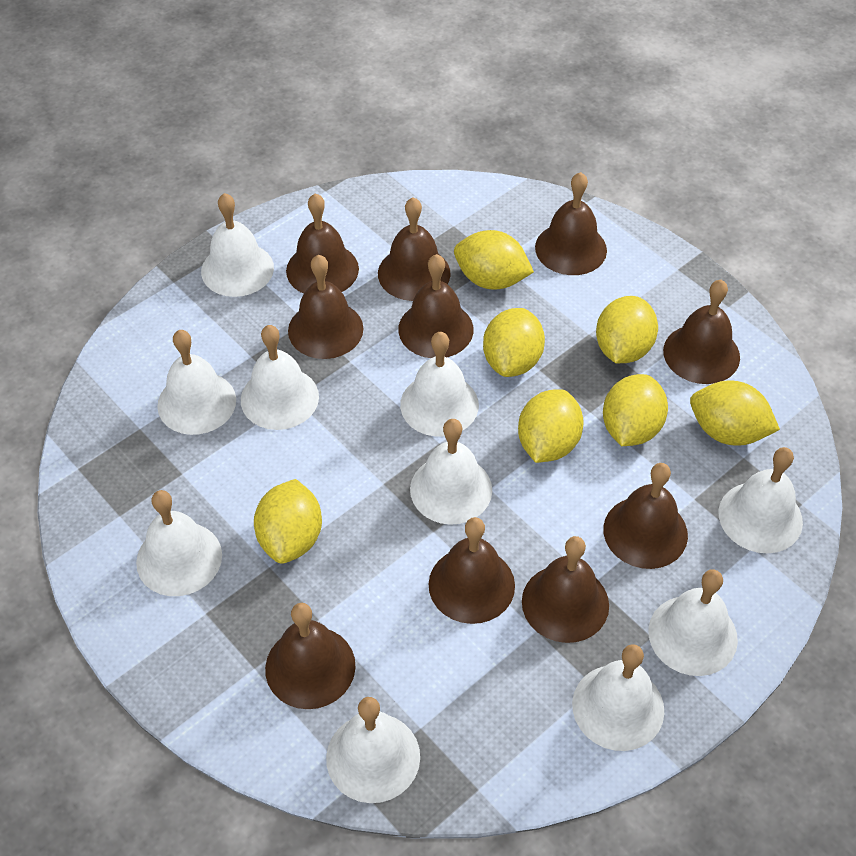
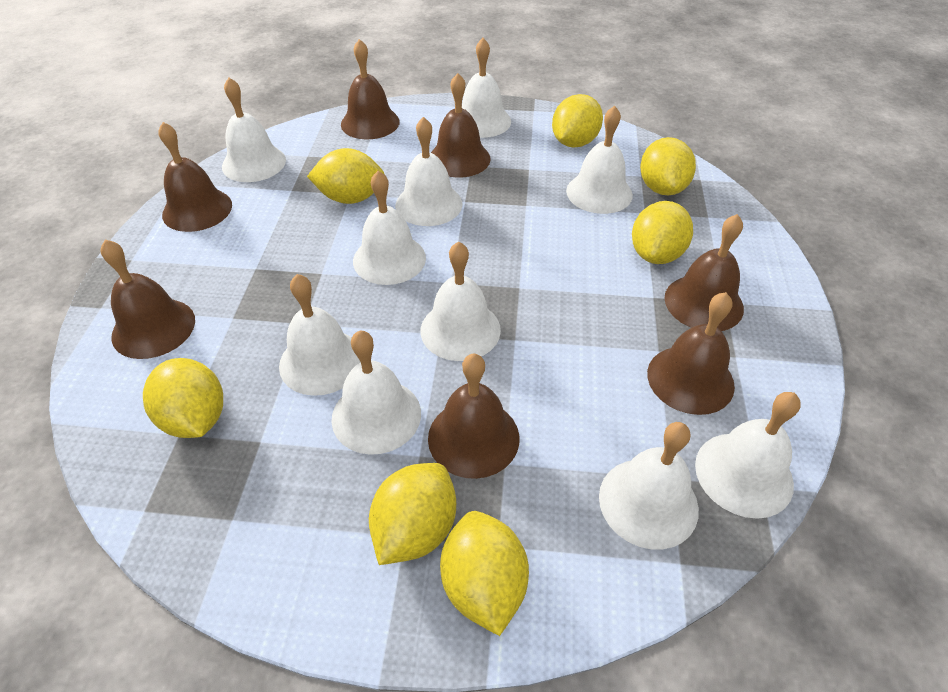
brown bell: 10 -> 7

